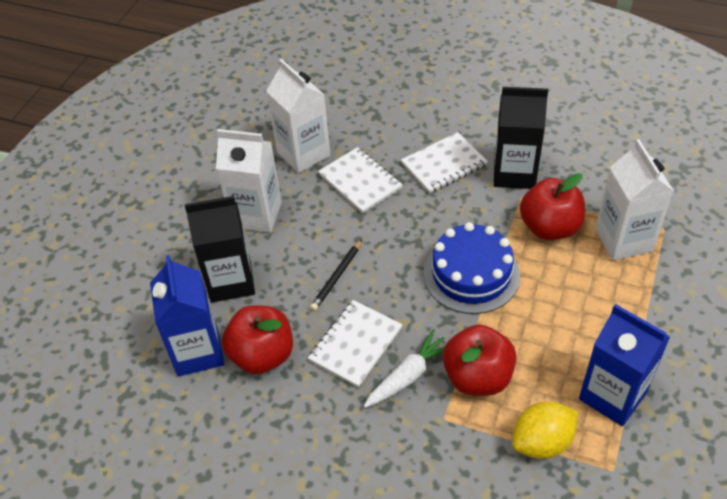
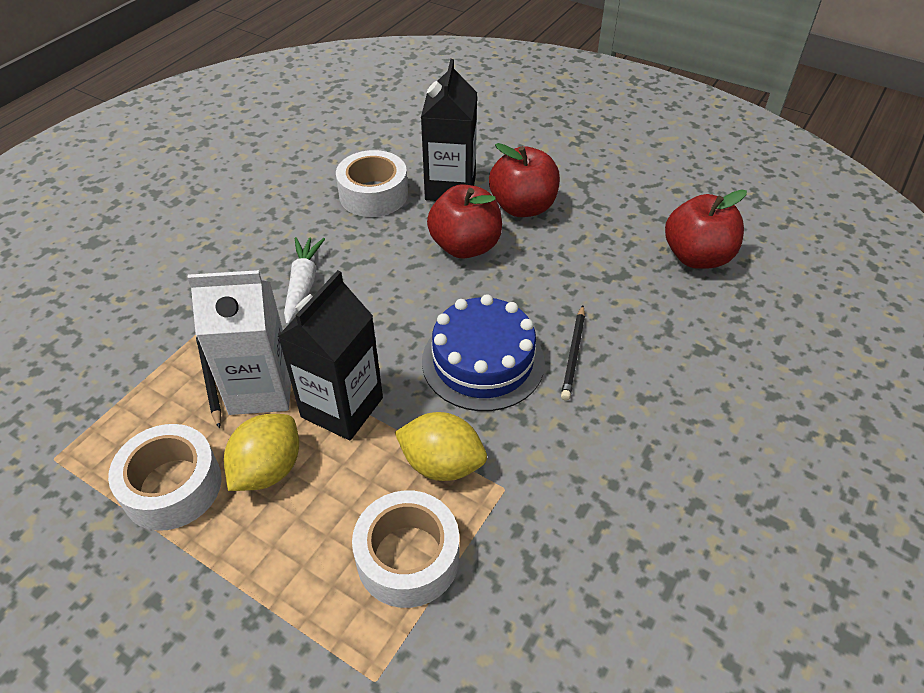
black pencil: 1 -> 2
blue carton: 2 -> 0
white carton: 3 -> 1
white notebook: 3 -> 0
white tape: 0 -> 3
yellow lemon: 1 -> 2

